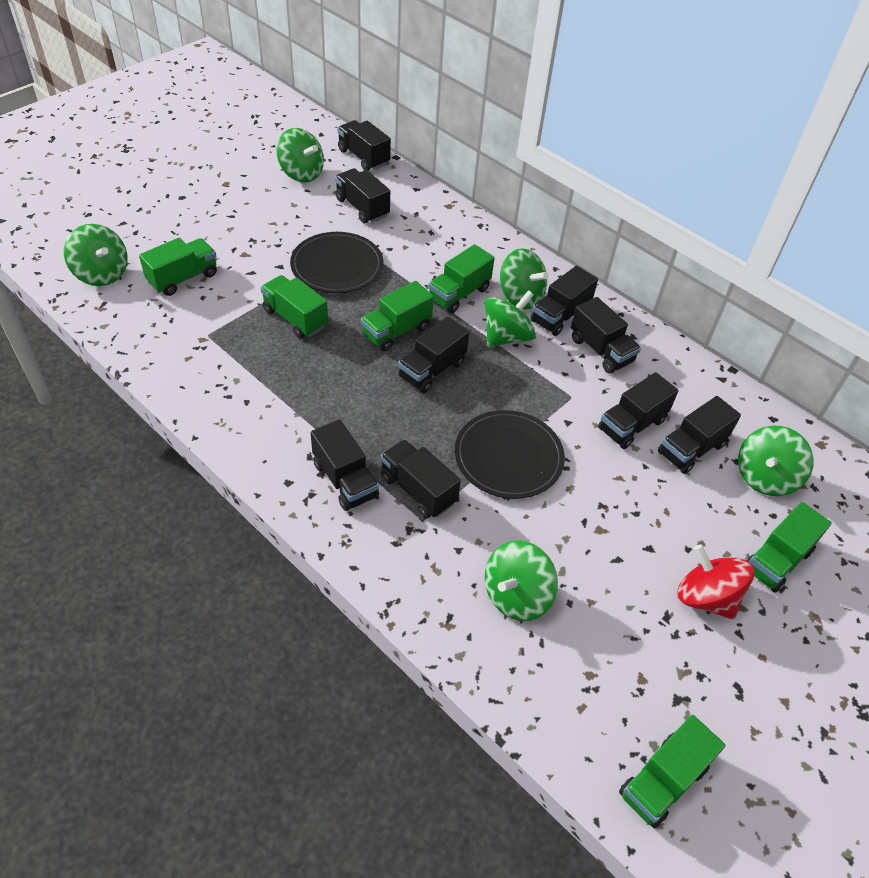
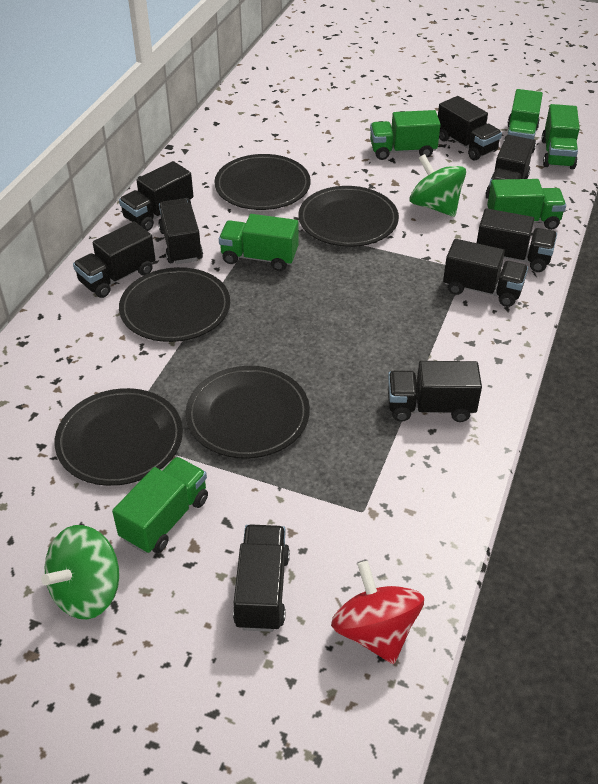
black plate: 2 -> 5
green spinning top: 6 -> 2

